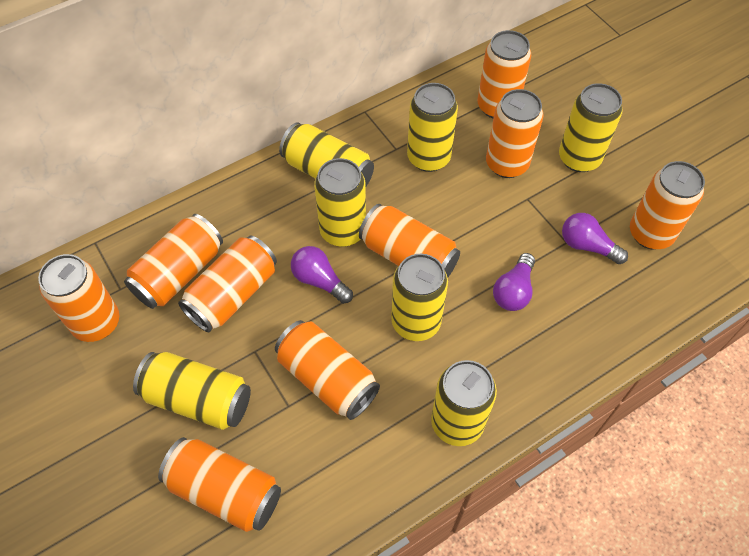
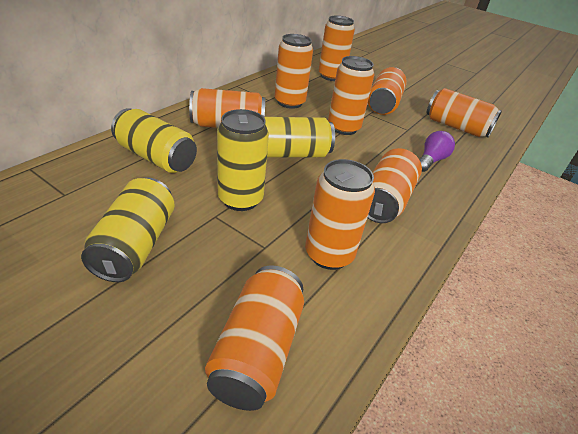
purple light bulb: 3 -> 1
yellow can: 7 -> 4

